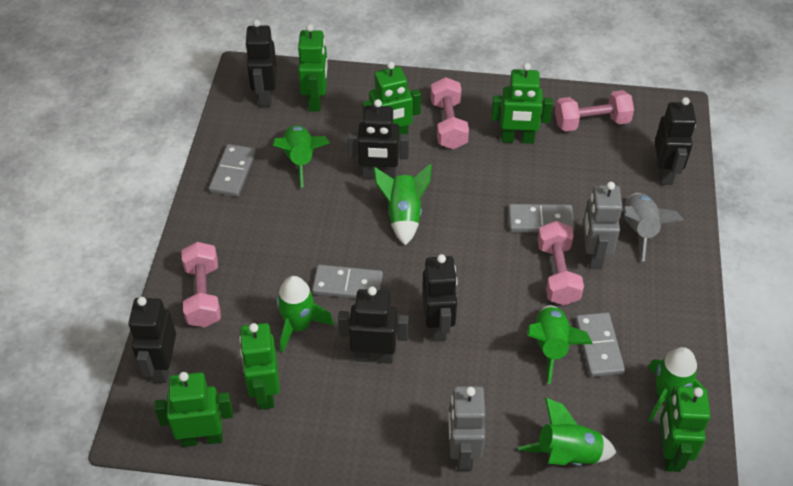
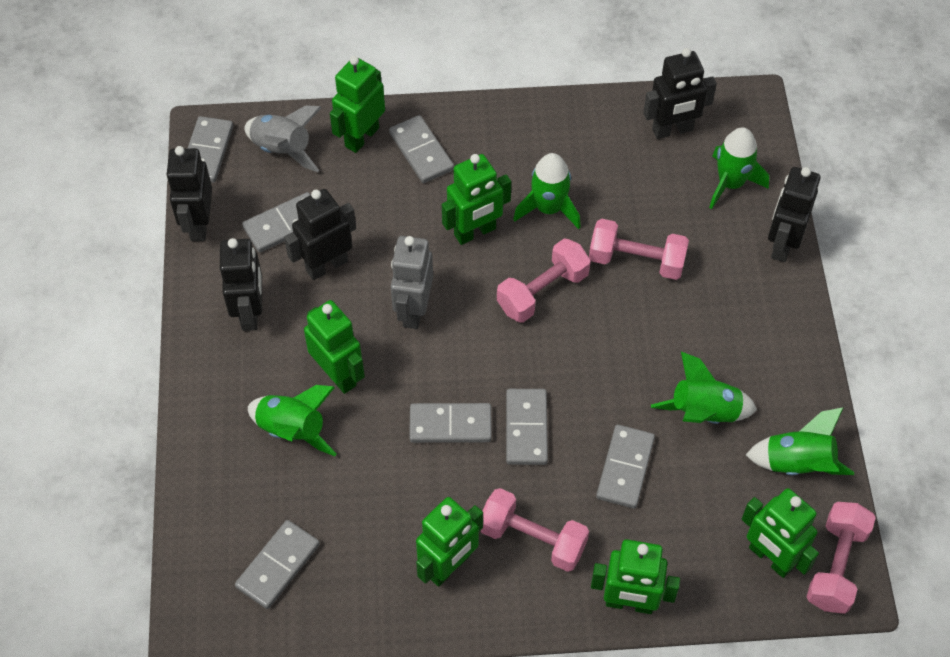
black robot: 6 -> 5
green rocket: 6 -> 5
grey domino: 4 -> 7
grey robot: 2 -> 1

